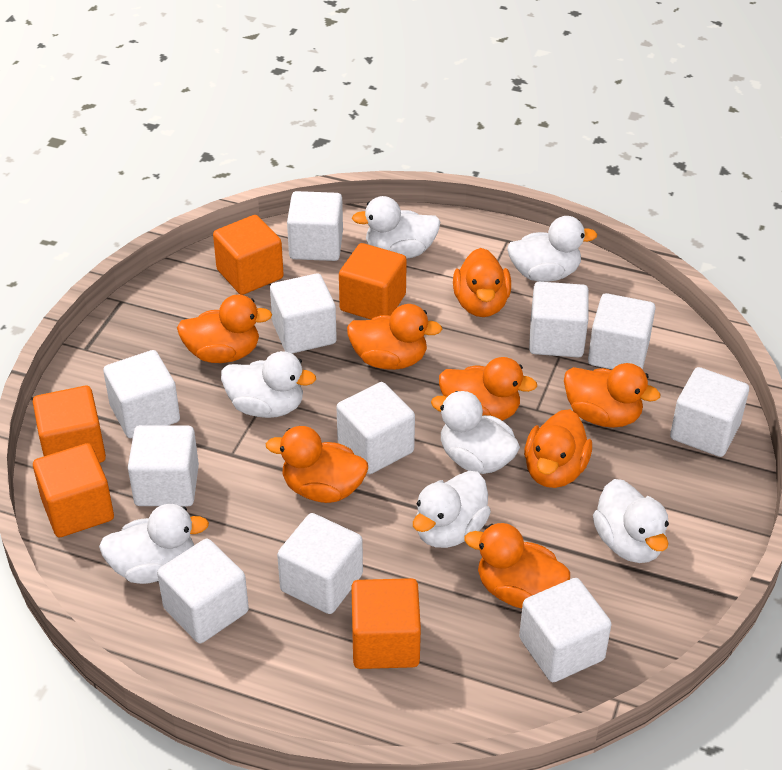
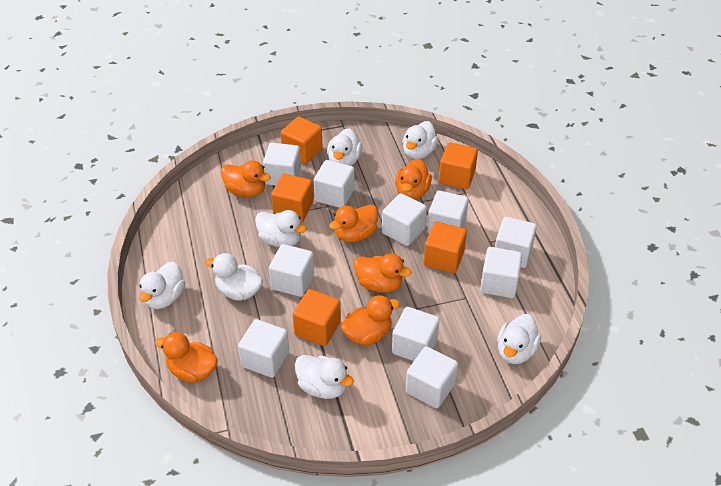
orange duck: 8 -> 6
white cube: 11 -> 10

